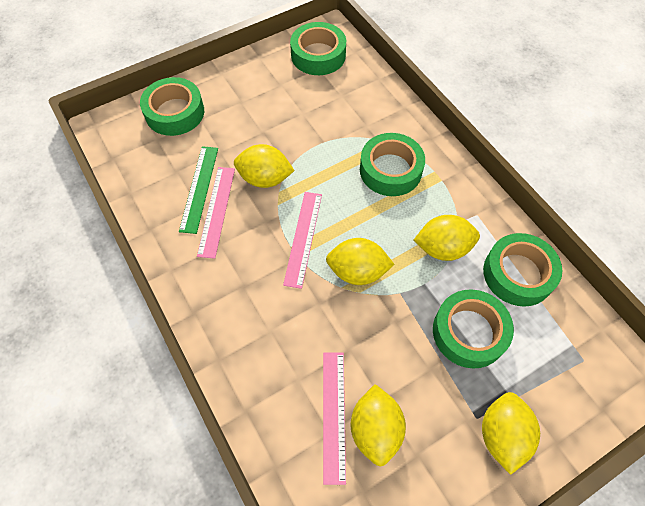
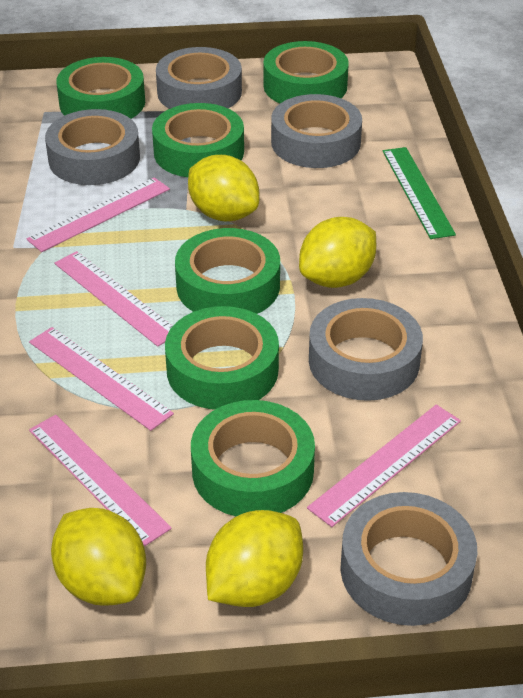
green tape: 5 -> 6
grey tape: 0 -> 5
pink ruler: 3 -> 5
yellow lemon: 5 -> 4

